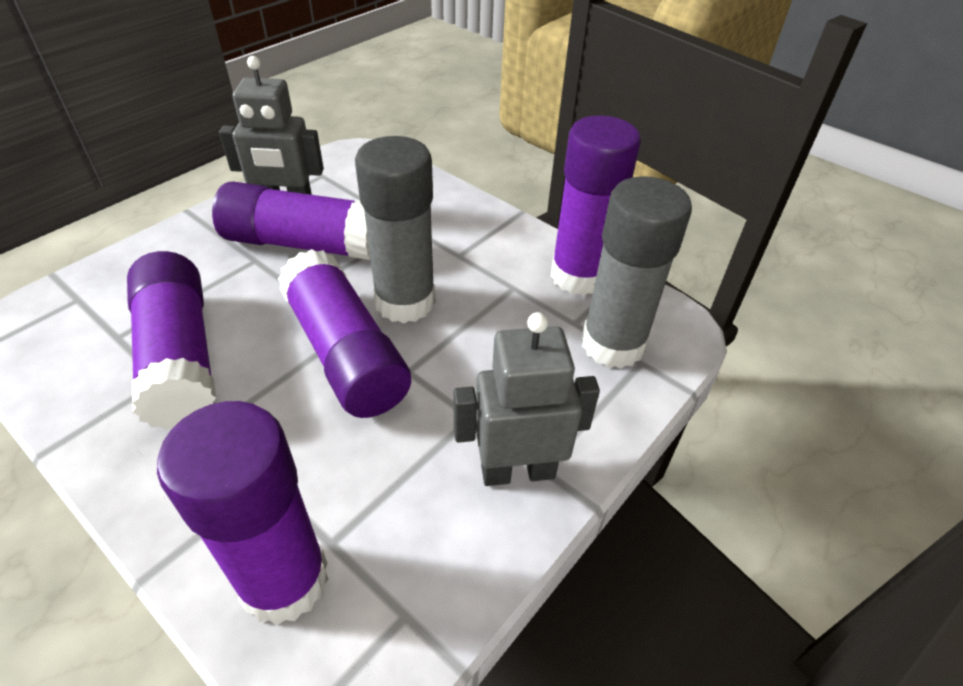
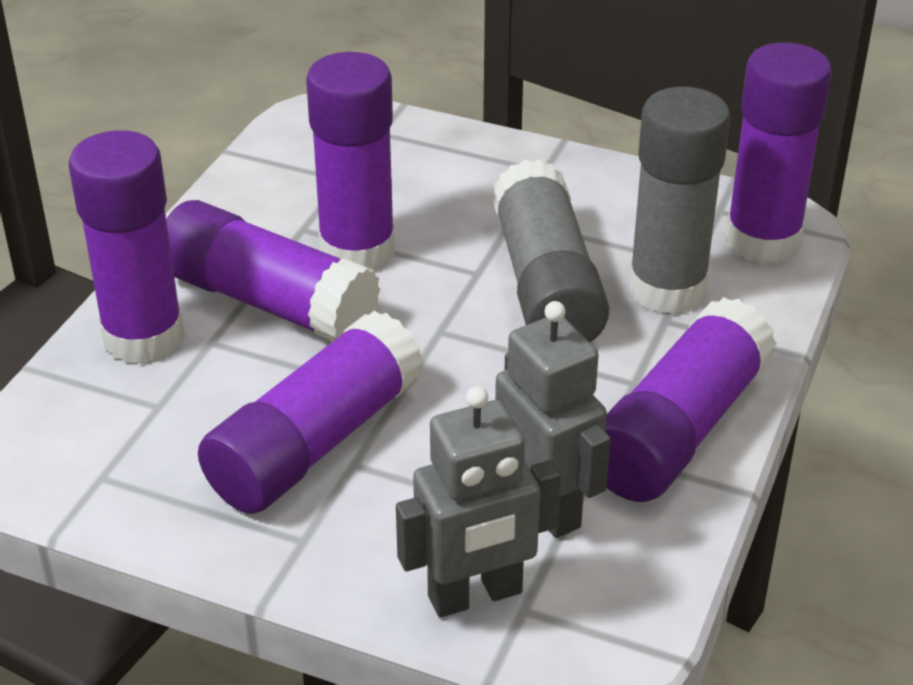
purple glue stick: 5 -> 6

